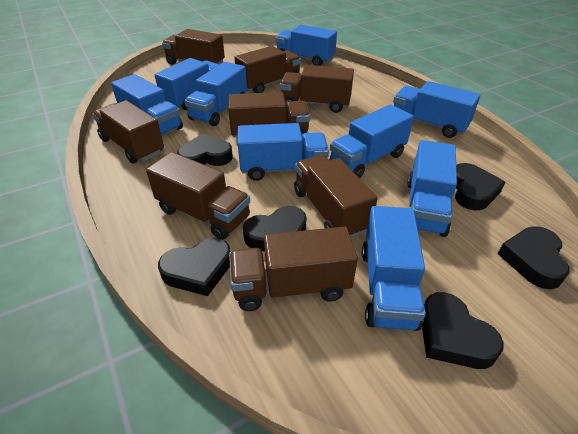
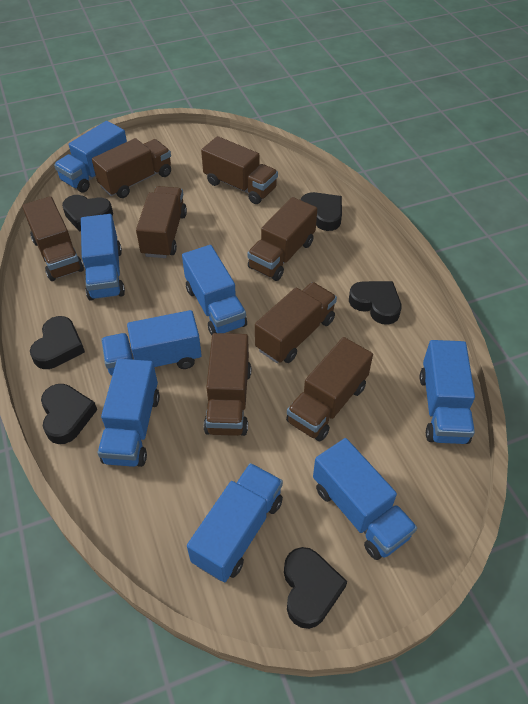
blue truck: 9 -> 8

